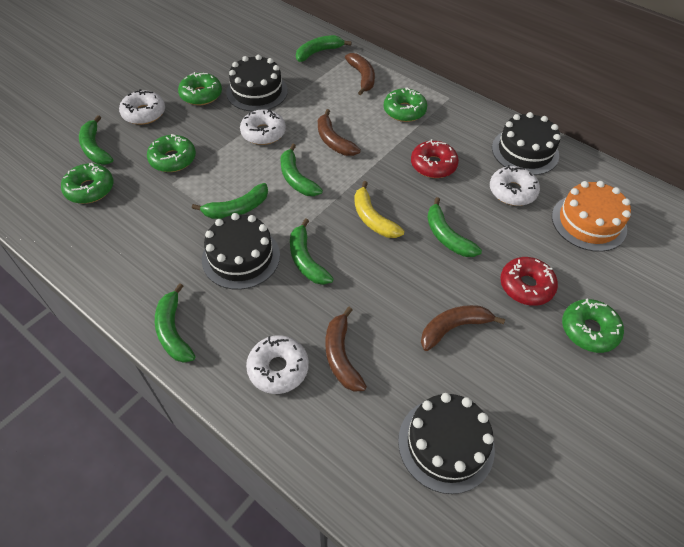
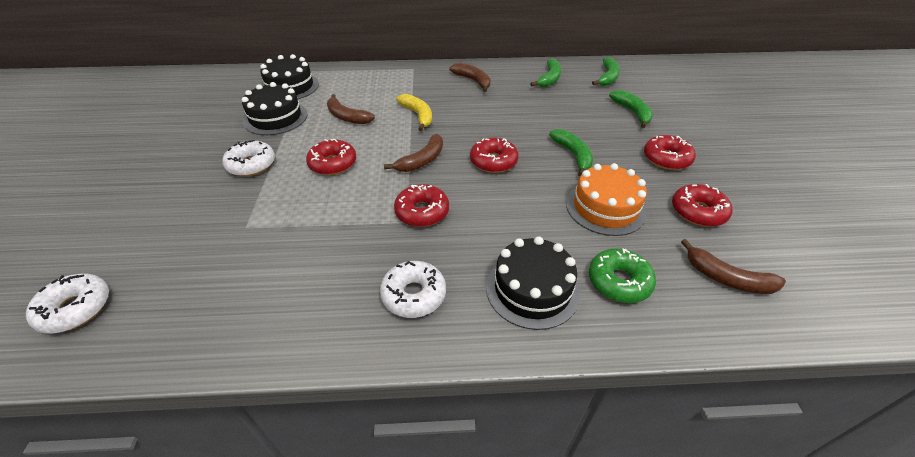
black cake: 4 -> 3
green banana: 7 -> 4
green donut: 5 -> 1
red donut: 2 -> 5
white donut: 4 -> 3

